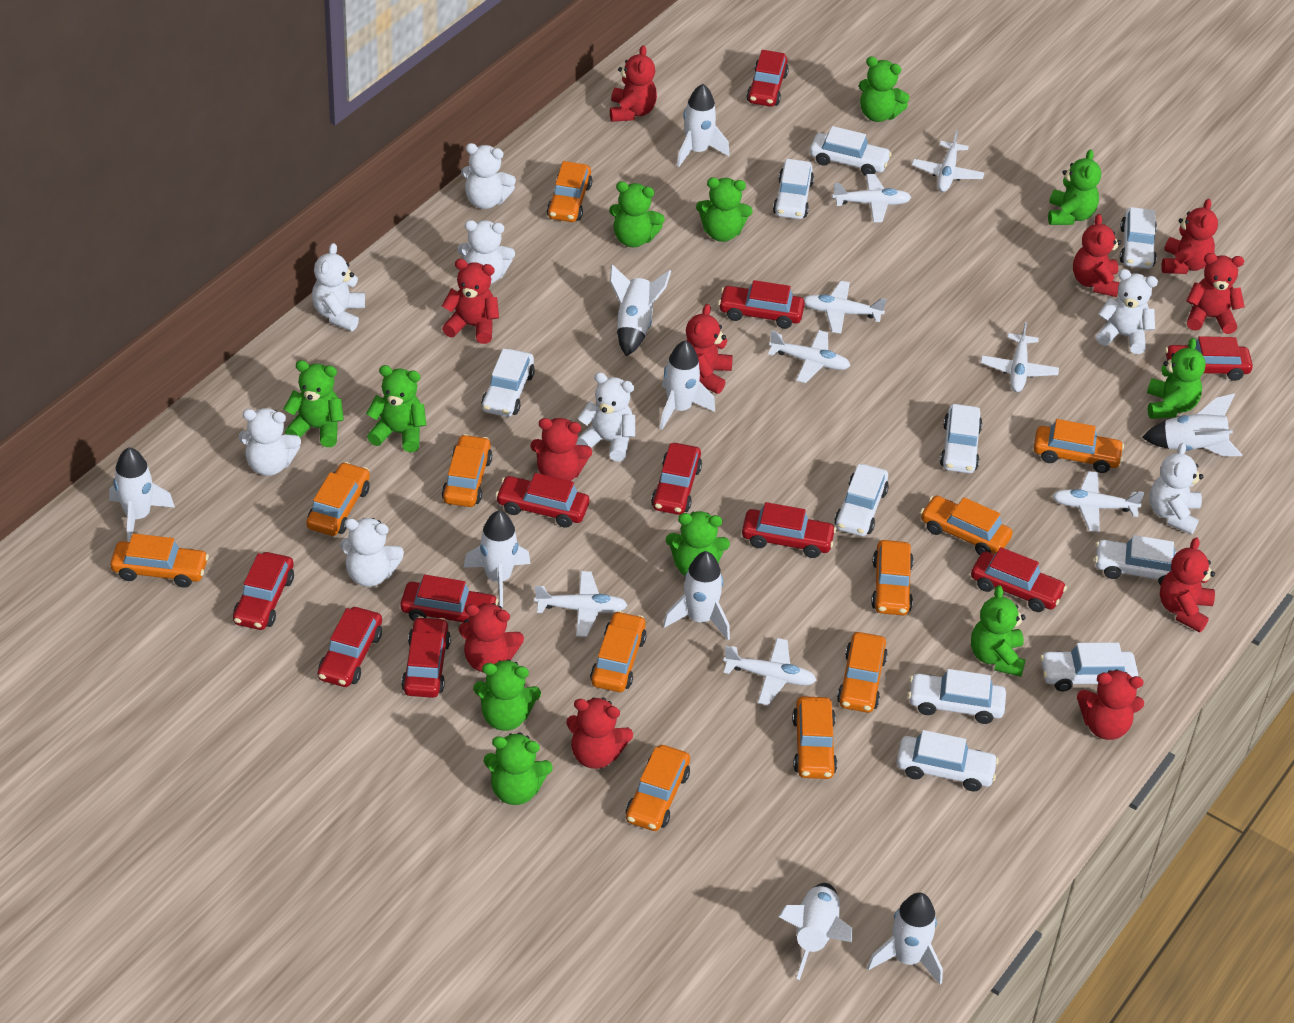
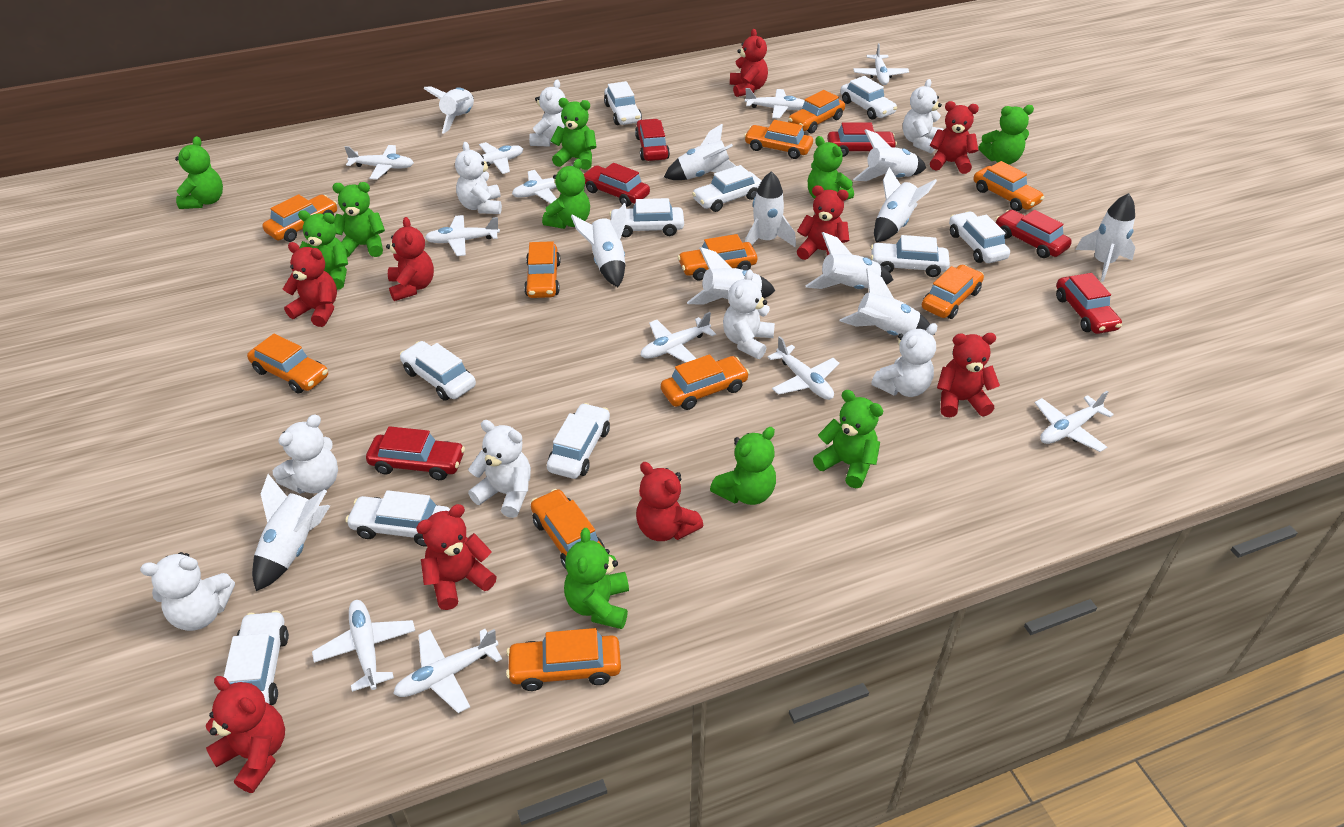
green teddy bear: 11 -> 10
red car: 11 -> 6
red teddy bear: 11 -> 9
white plane: 8 -> 11
white rocket: 9 -> 11

